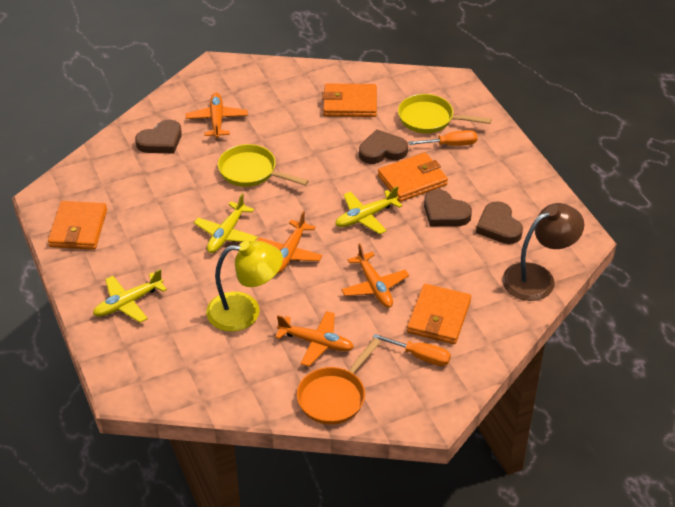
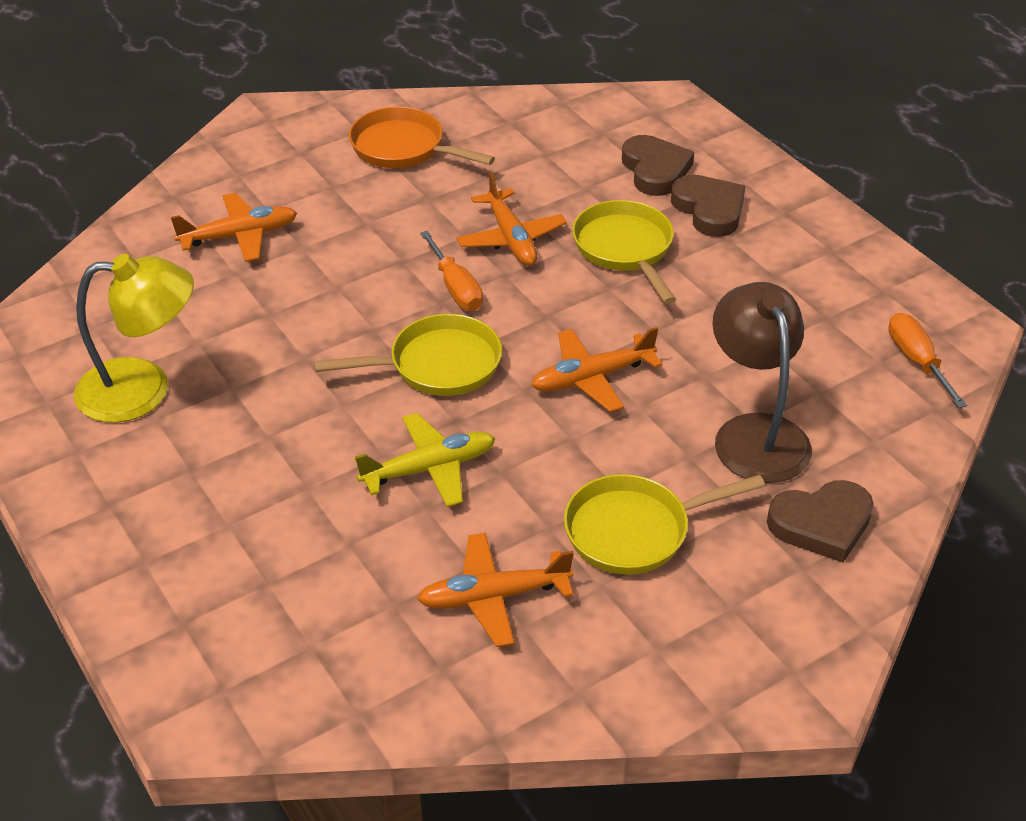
brown heart: 4 -> 3
orange wallet: 4 -> 0
yellow pan: 2 -> 3
yellow plane: 3 -> 1

